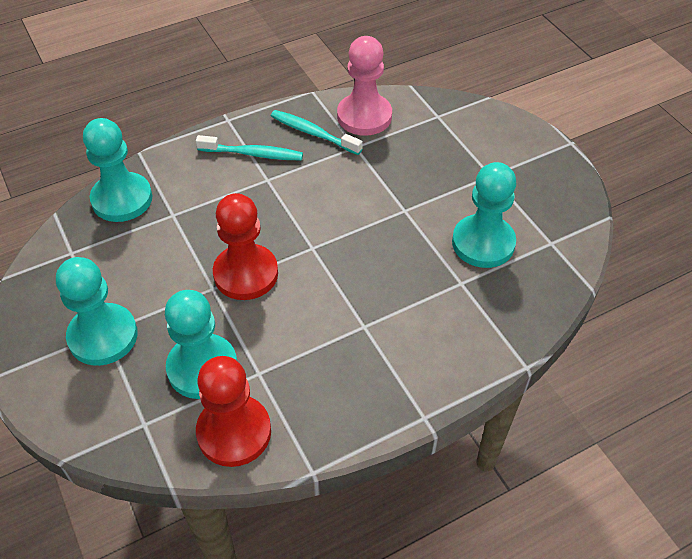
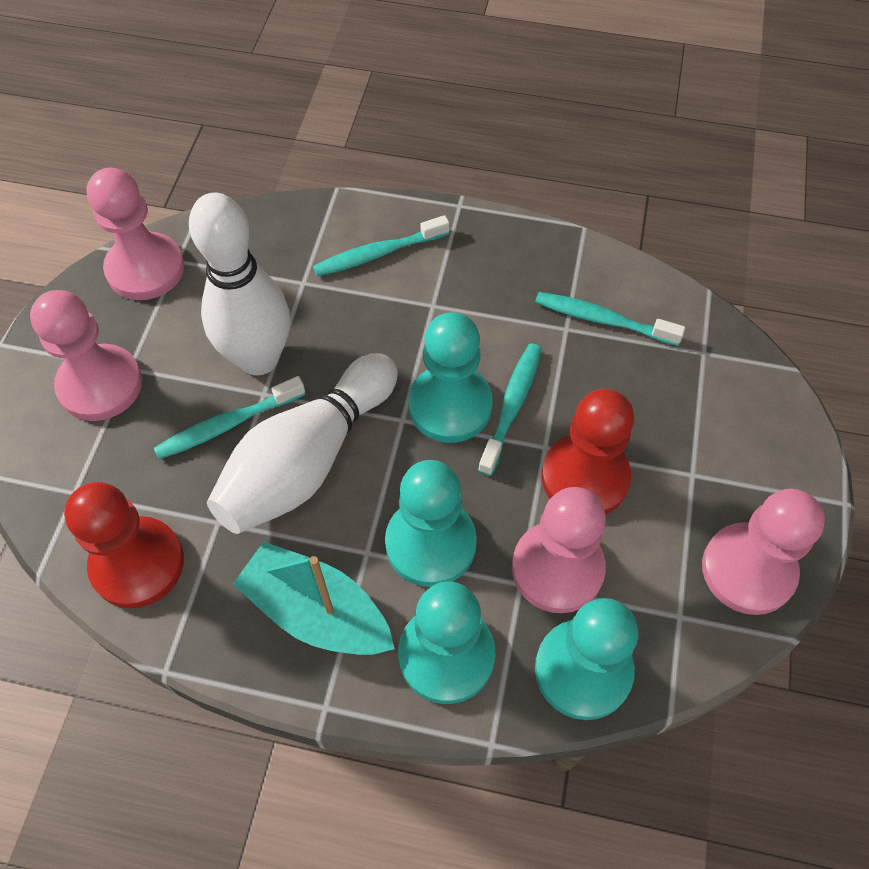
pink pawn: 1 -> 4
turquoise boat: 0 -> 1
turquoise toothbrush: 2 -> 4
white bowling pin: 0 -> 2

